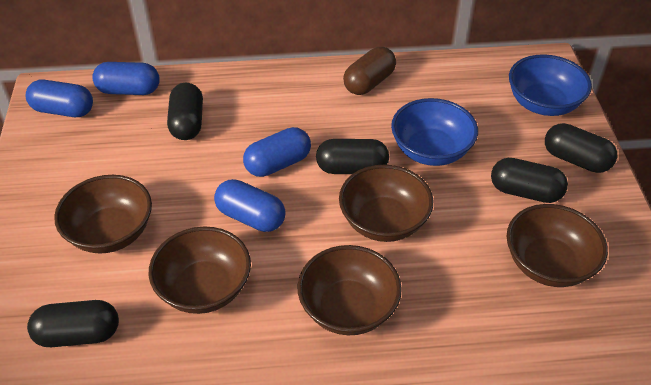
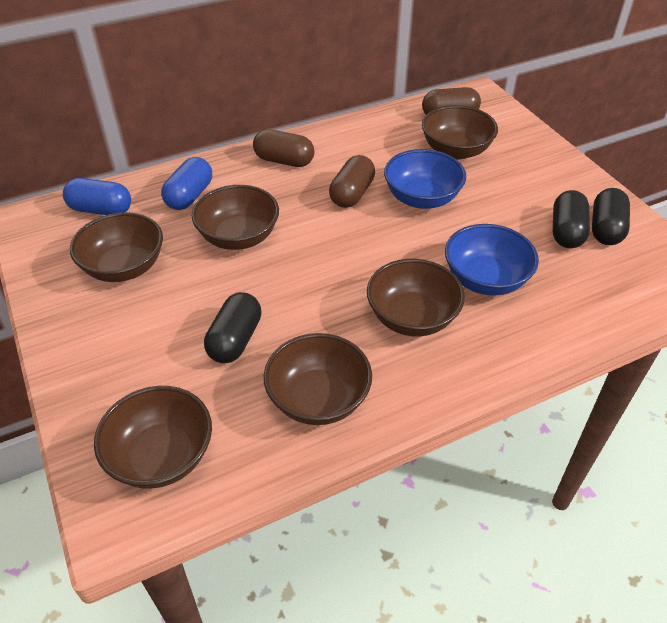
black capsule: 5 -> 3
blue capsule: 4 -> 2
brown bowl: 5 -> 6
brown capsule: 1 -> 3

